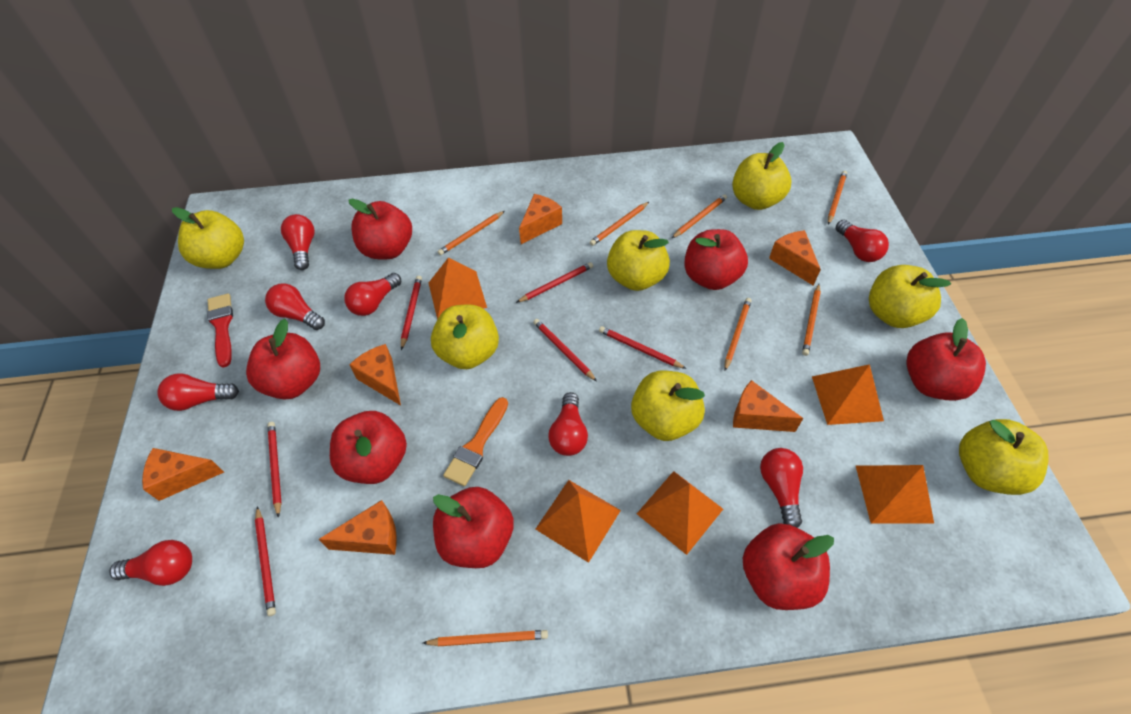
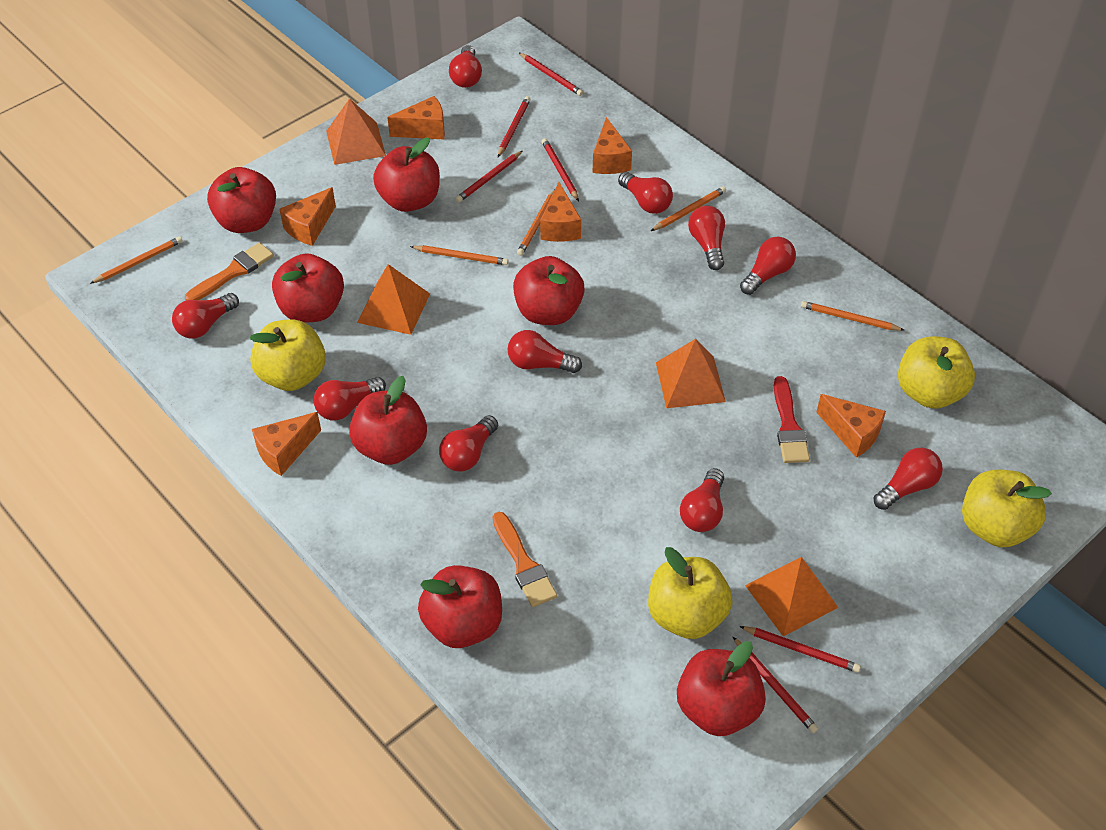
orange brush: 1 -> 2
orange pencil: 7 -> 5
orange pyramid: 5 -> 4
red light bulb: 8 -> 10
yellow apple: 7 -> 4

